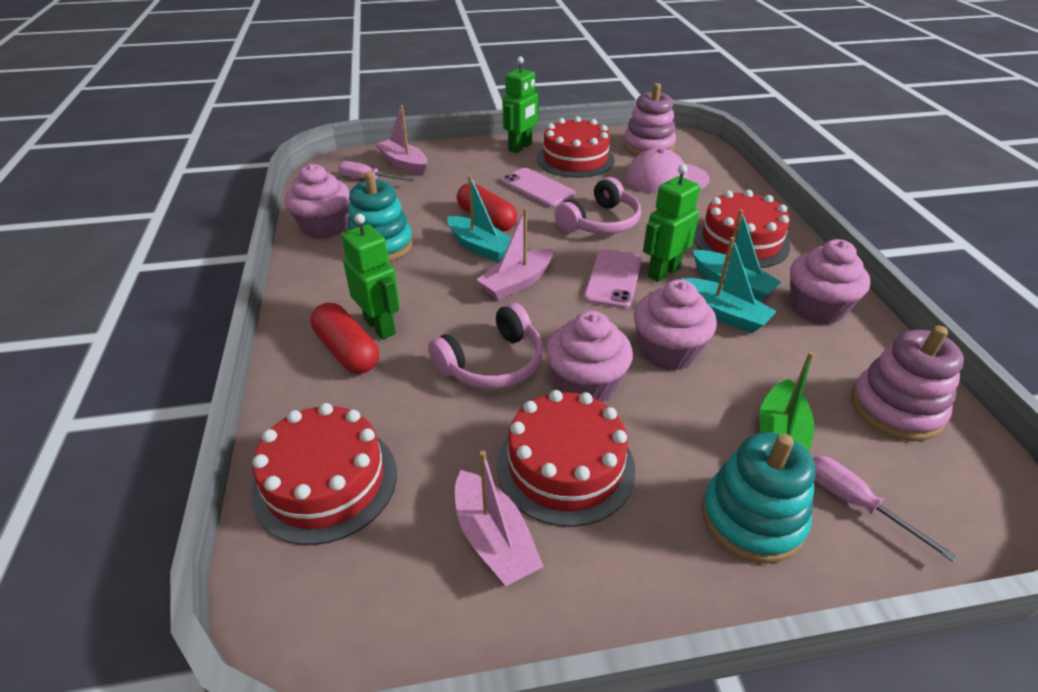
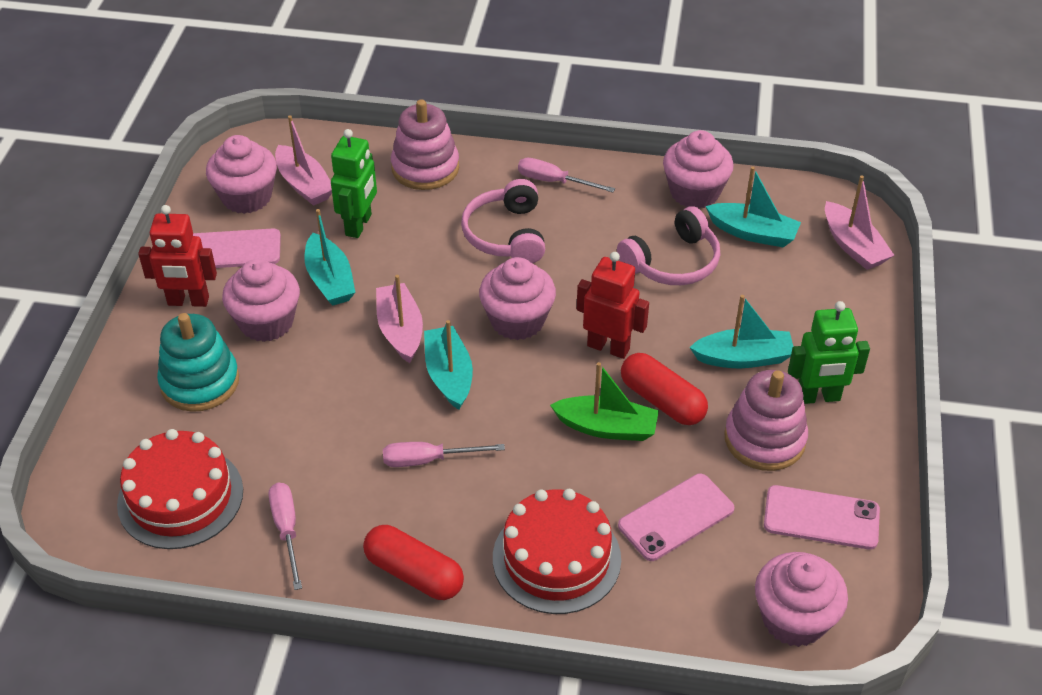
green robot: 3 -> 2
pink cap: 1 -> 0
pink cupcake: 4 -> 5
pink phone: 2 -> 3
pink screwdriver: 2 -> 3
red cake: 4 -> 2
red robot: 0 -> 2
turquoise boat: 3 -> 4
turquoise stacking toy: 2 -> 1

